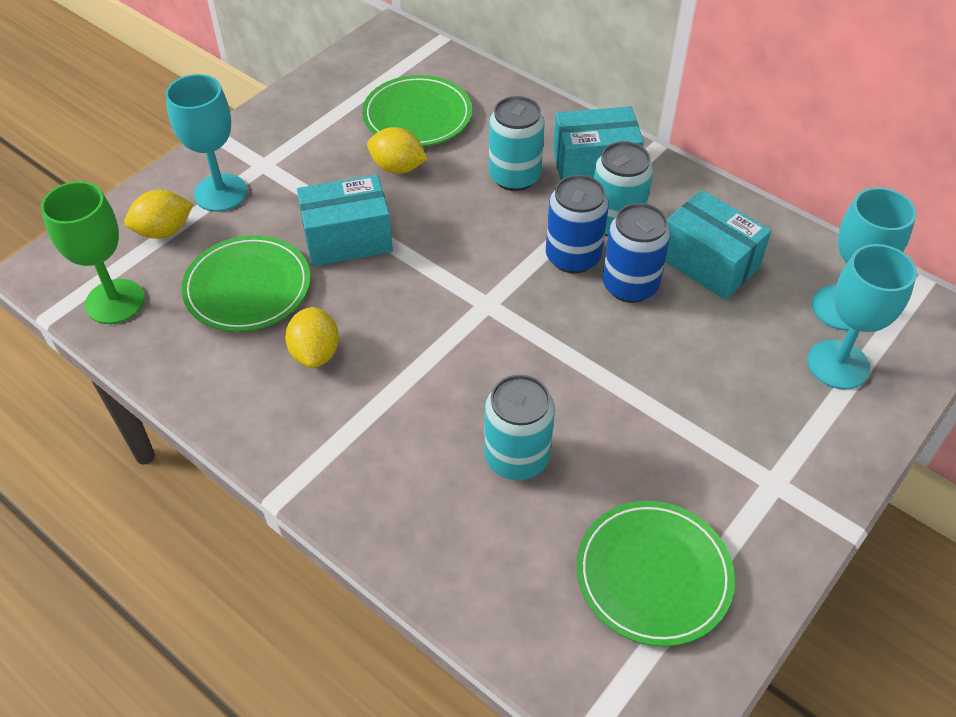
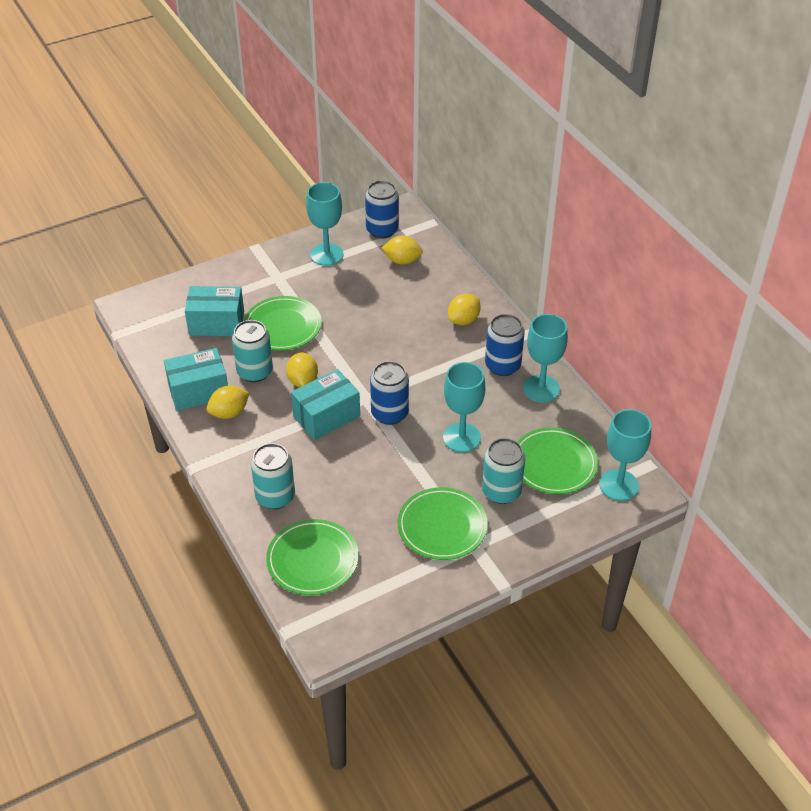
blue can: 2 -> 3
green goblet: 1 -> 0
green plate: 3 -> 4
turquoise goblet: 3 -> 4
yellow lemon: 3 -> 4

